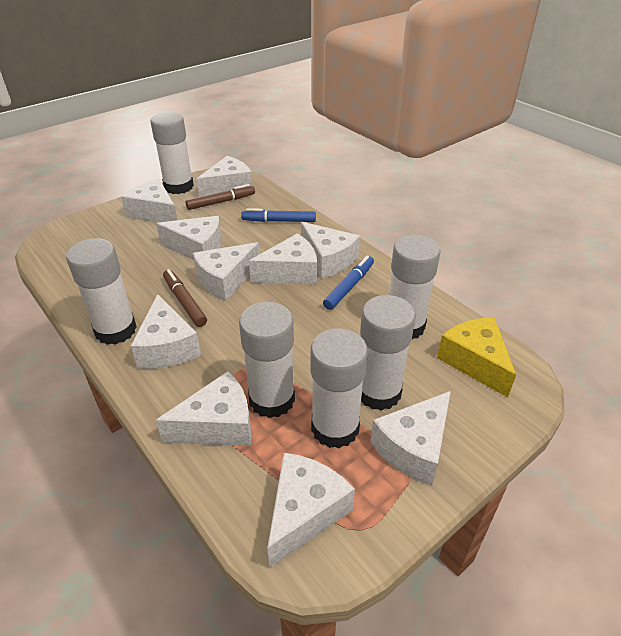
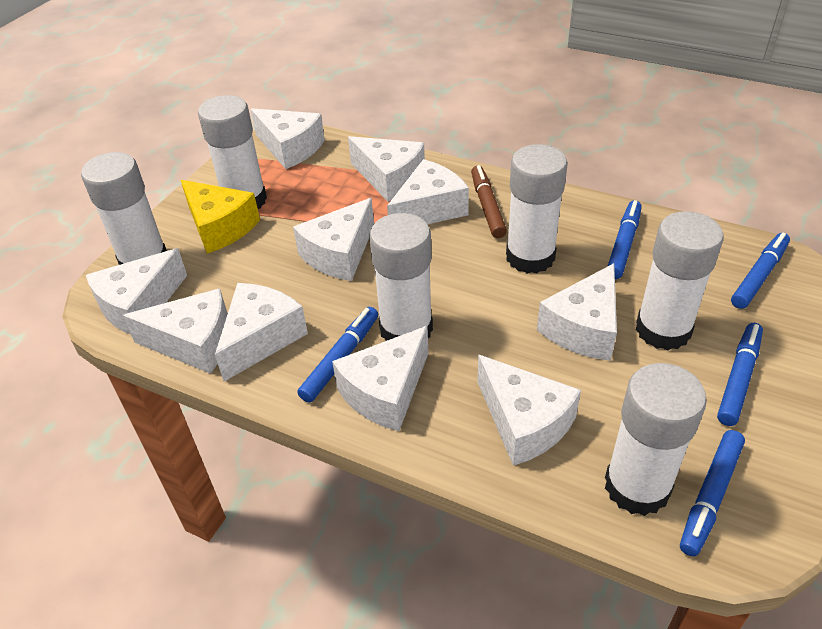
blue marker: 2 -> 5
brown marker: 2 -> 1

